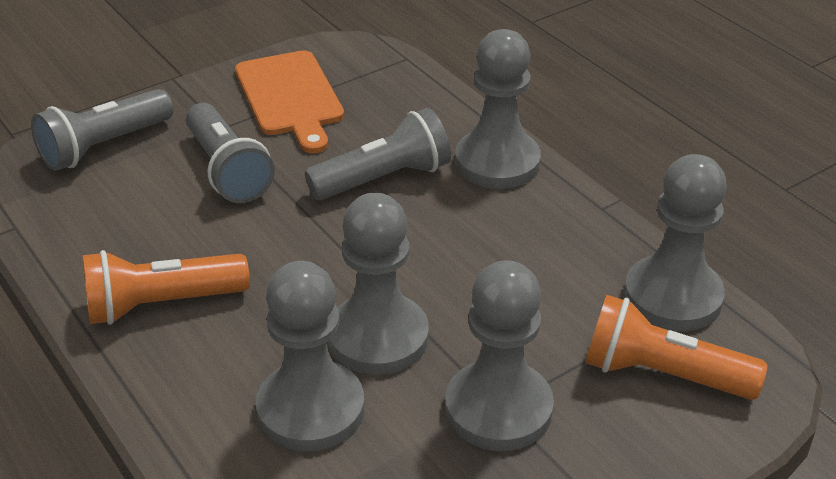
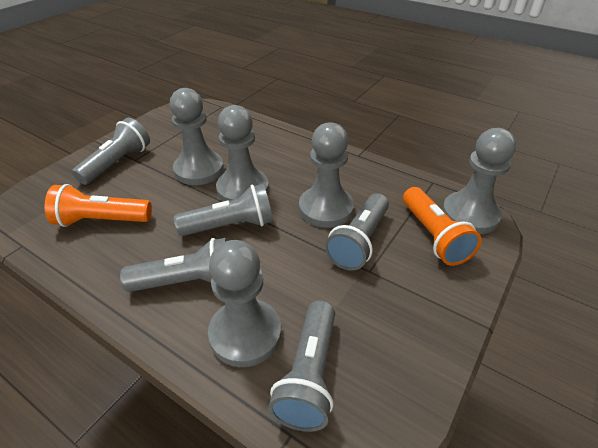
grey flashlight: 3 -> 5
orange cutting board: 1 -> 0

